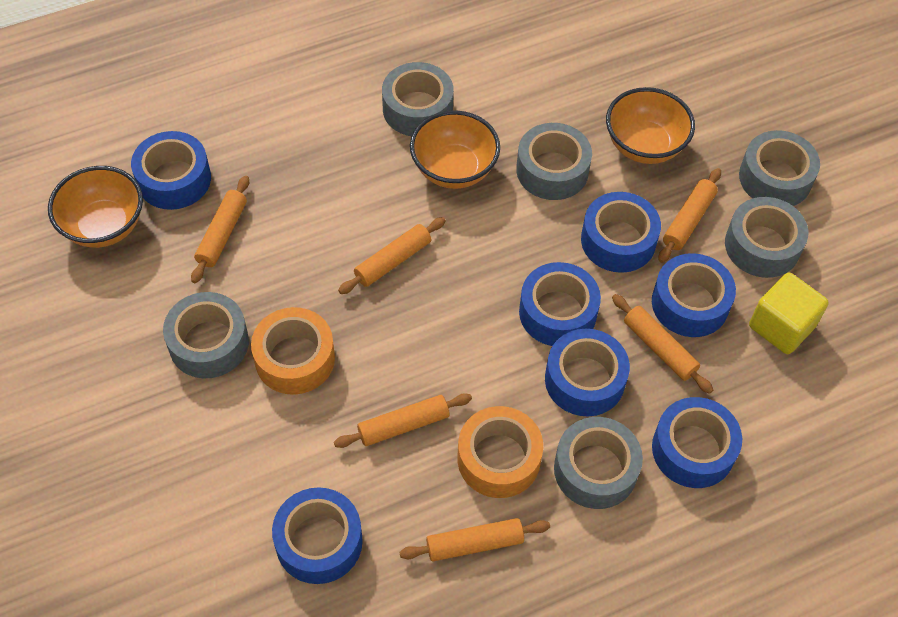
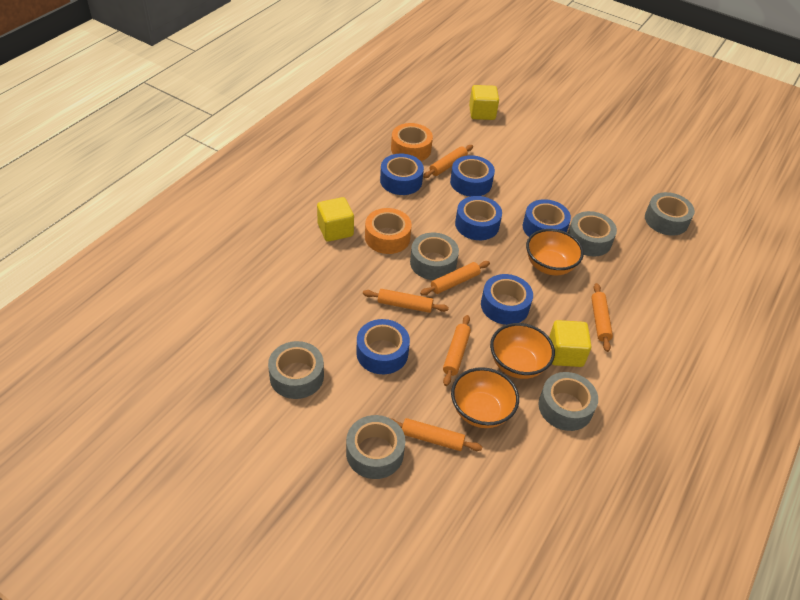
blue tape: 7 -> 6
yellow cube: 1 -> 3

